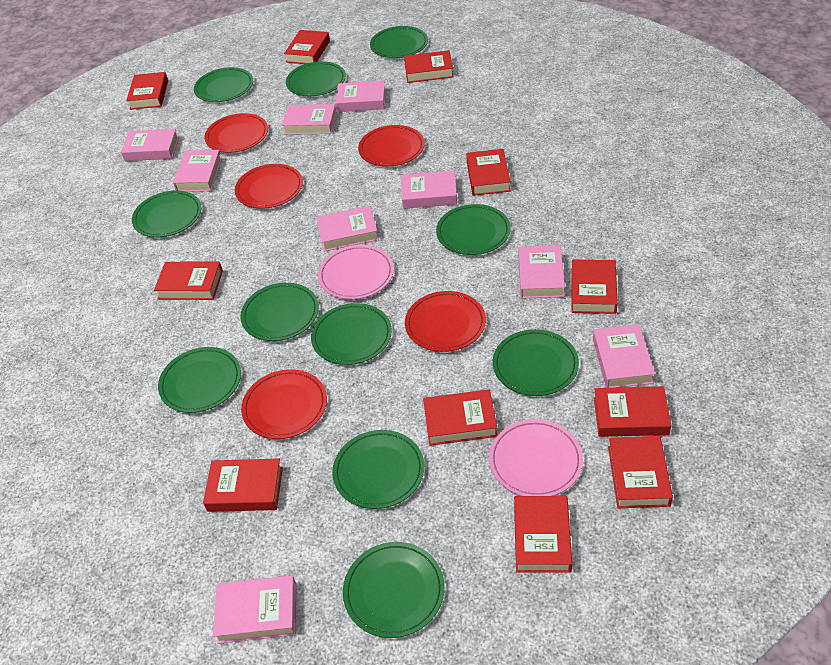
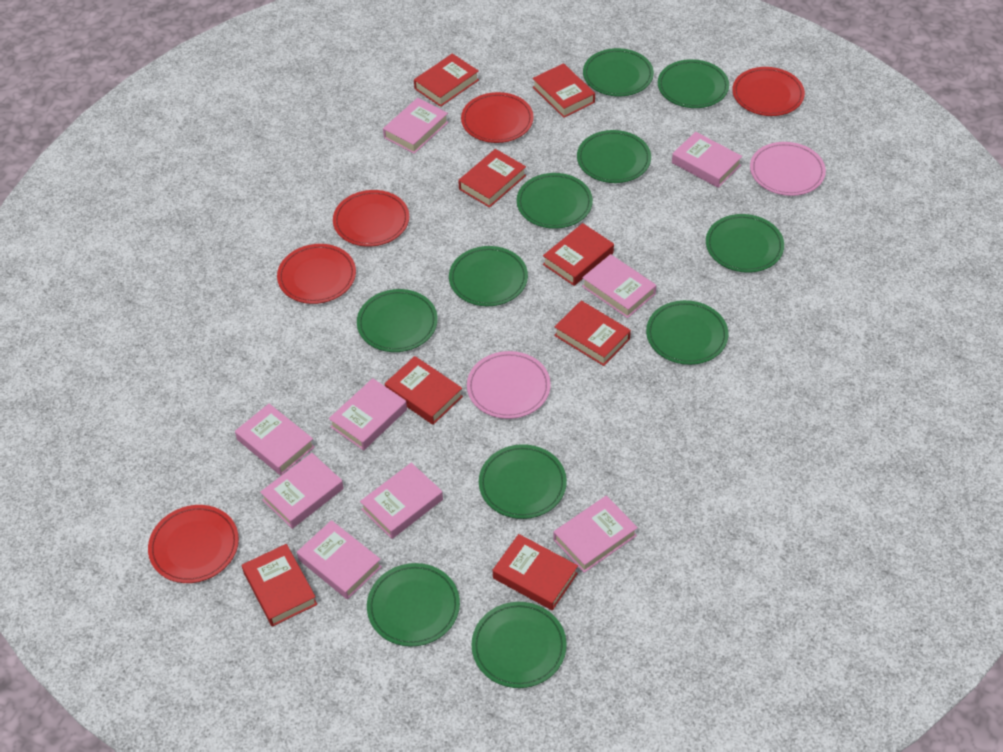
red book: 11 -> 8

